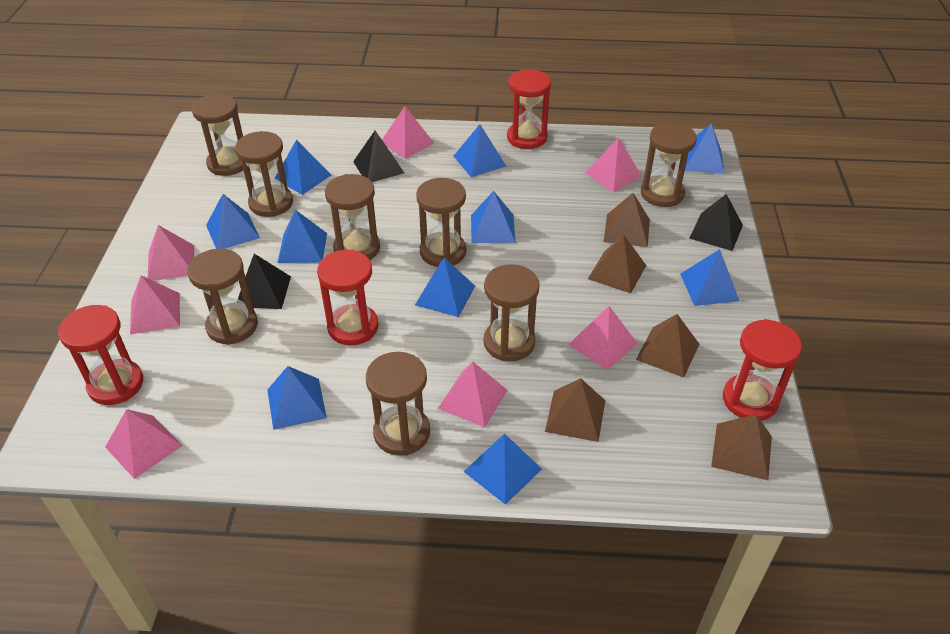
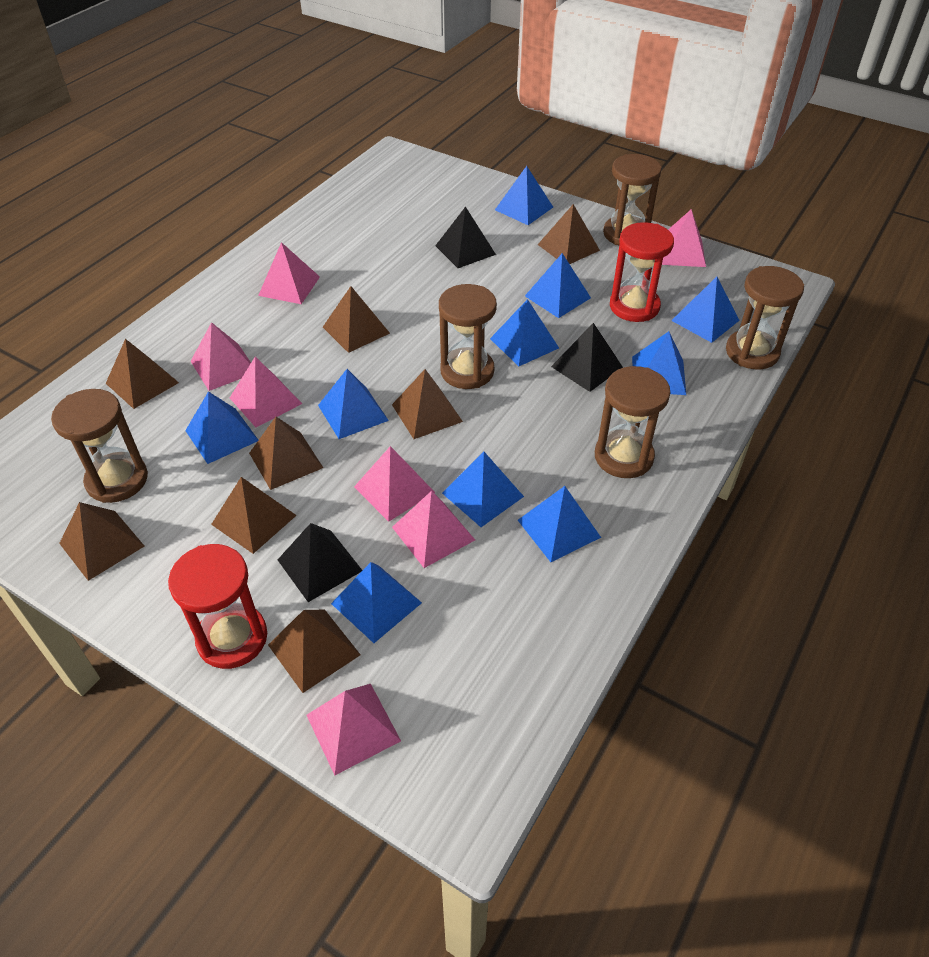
brown hourglass: 8 -> 5
brown pyramid: 5 -> 8
red hourglass: 4 -> 2

